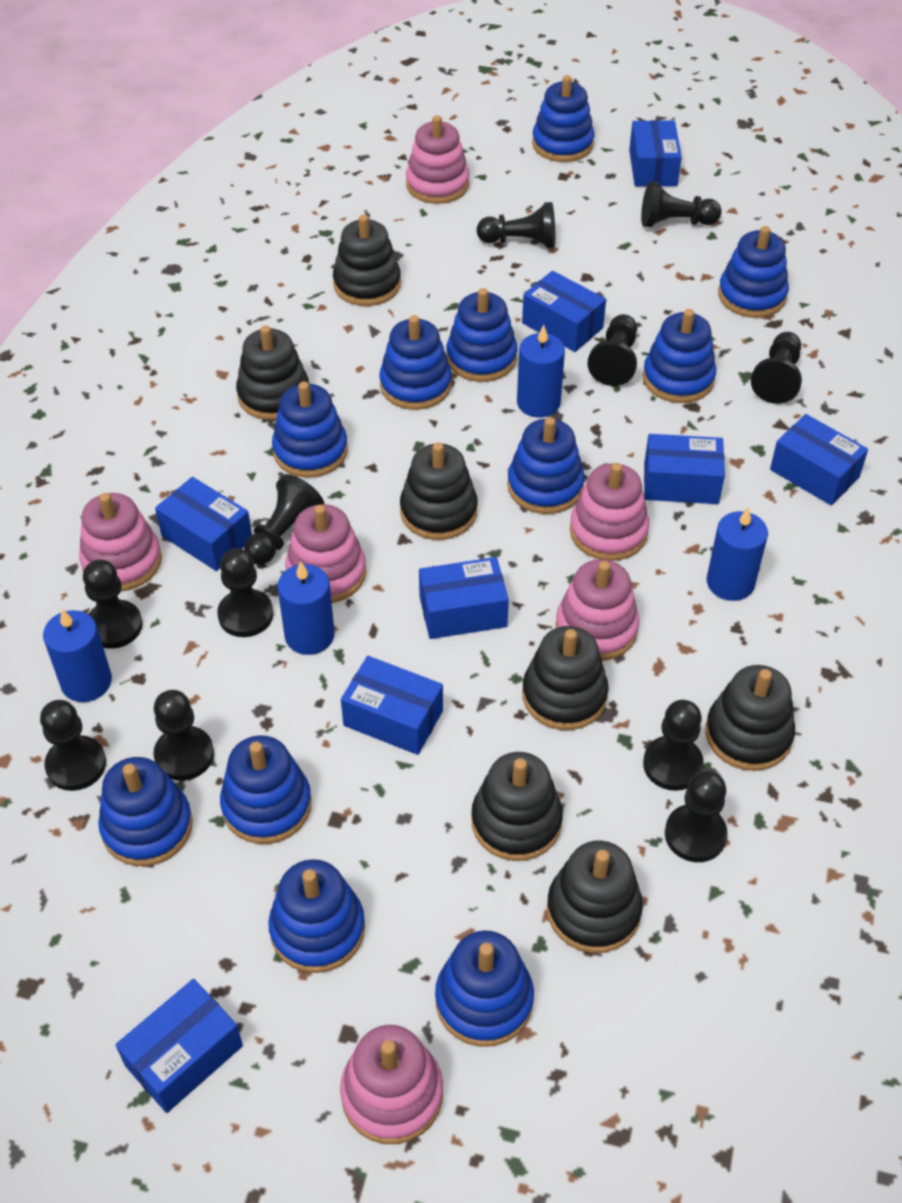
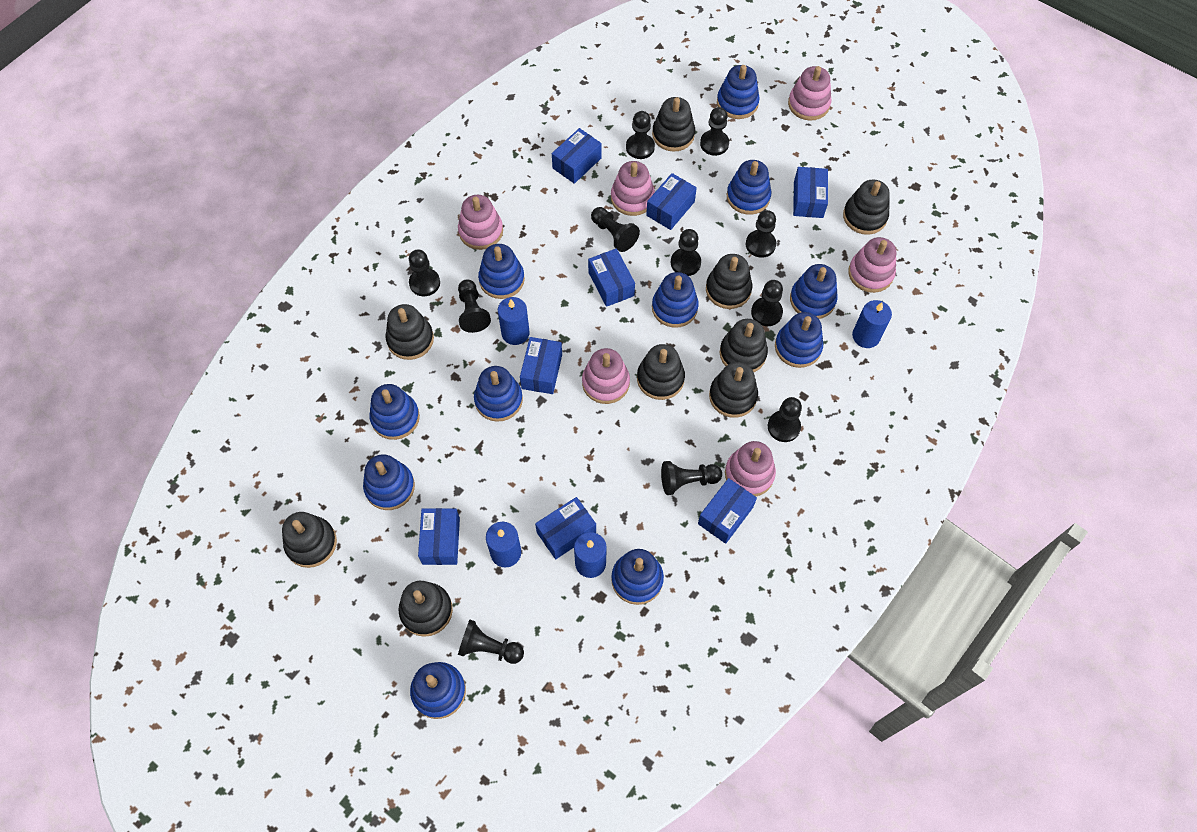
black stacking toy: 7 -> 9

